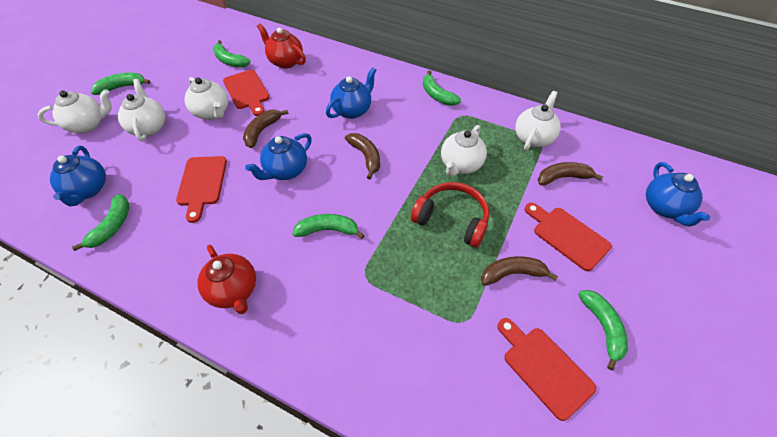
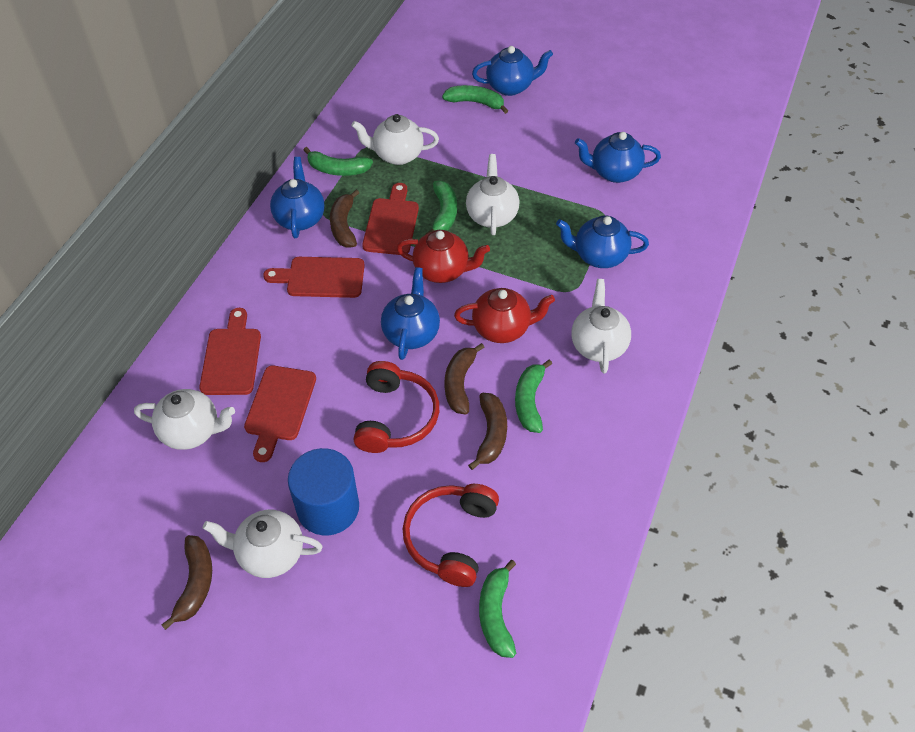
blue cylinder: 0 -> 1
blue teapot: 4 -> 5
green banana: 6 -> 5
red headphones: 1 -> 2

